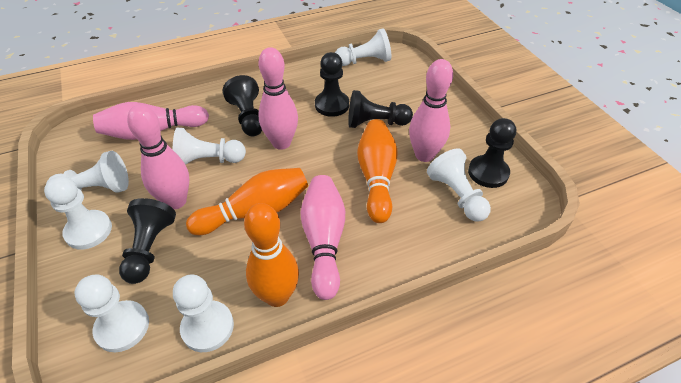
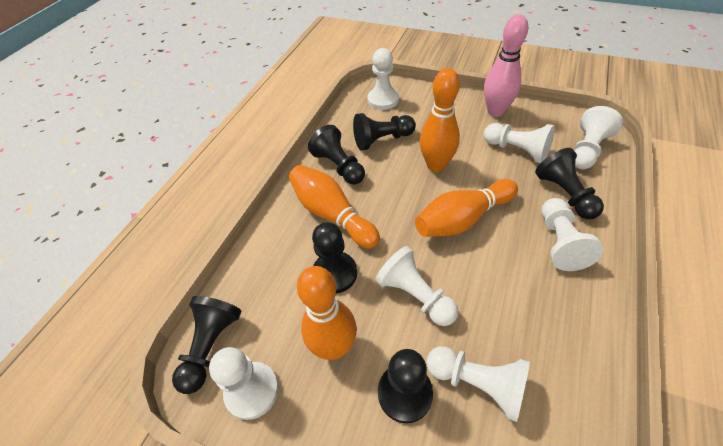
black pawn: 5 -> 6
orange bowling pin: 3 -> 4
pink bowling pin: 5 -> 1

